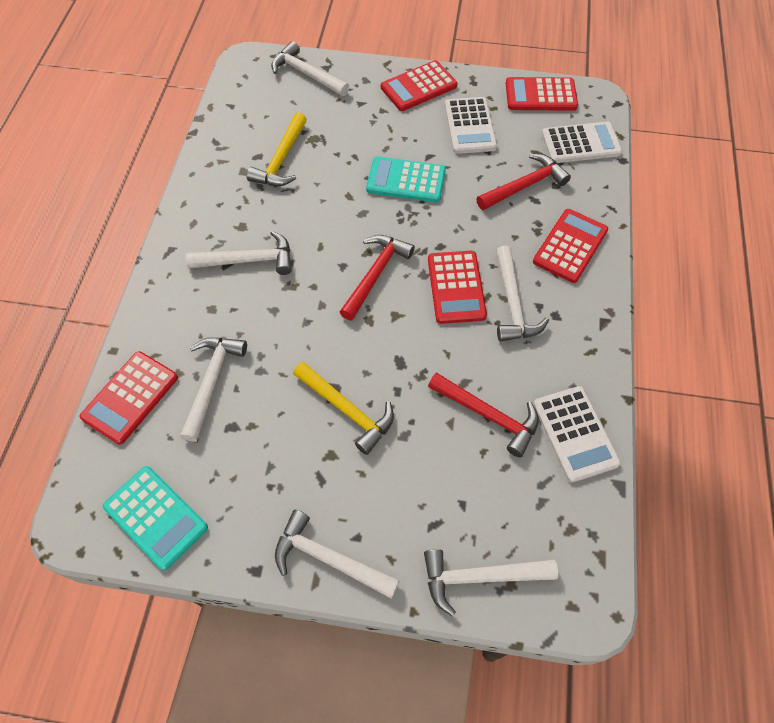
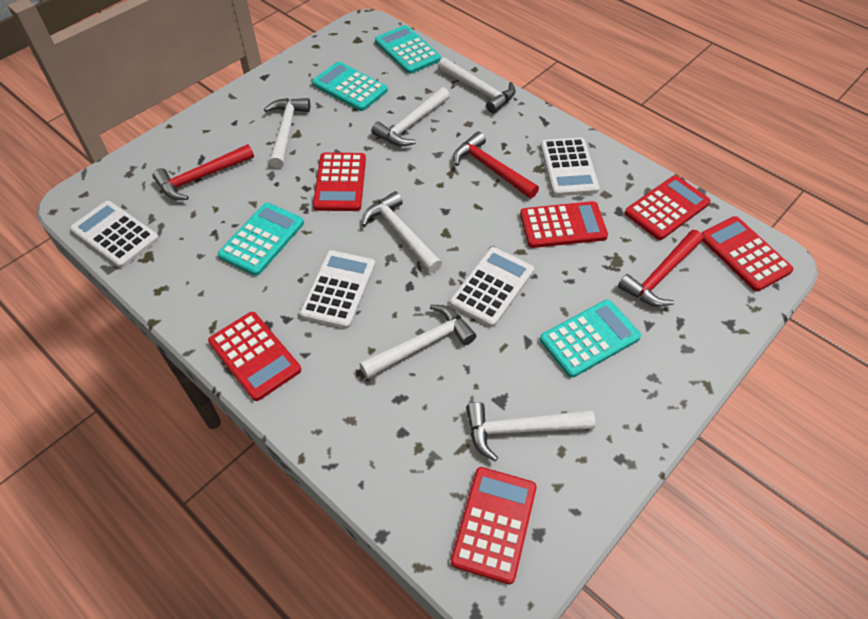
red calculator: 5 -> 6
turquoise calculator: 2 -> 4
white calculator: 3 -> 4
yellow hammer: 2 -> 0

